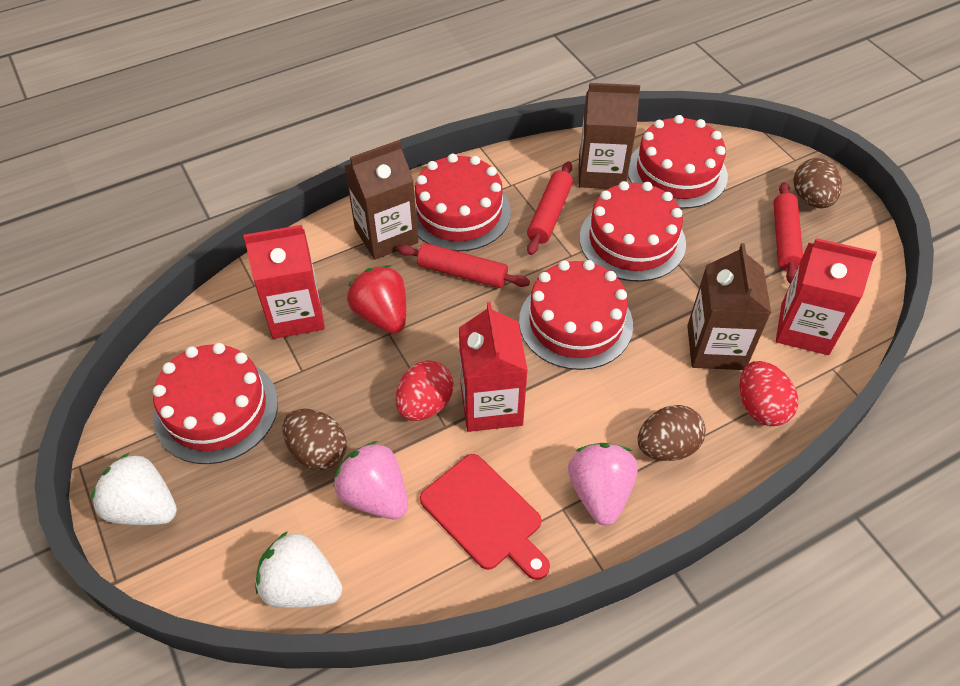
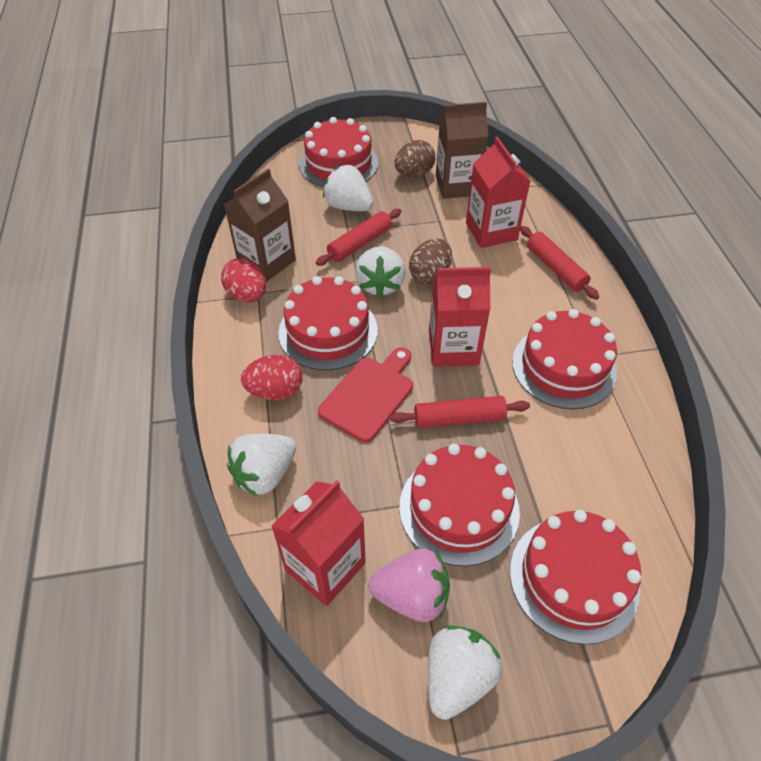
brown carton: 3 -> 2
brown egg: 3 -> 2
pink strawberry: 2 -> 1
red strawberry: 1 -> 0
white strawberry: 2 -> 4

